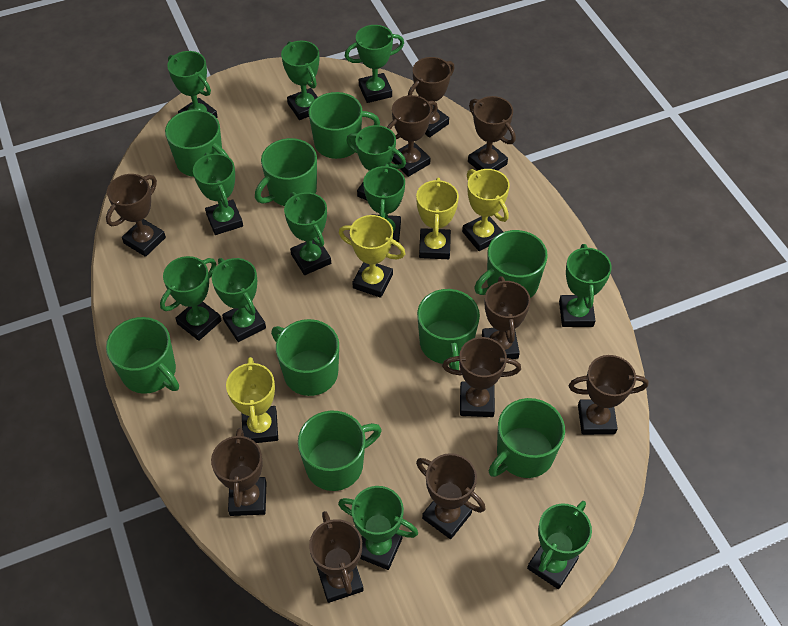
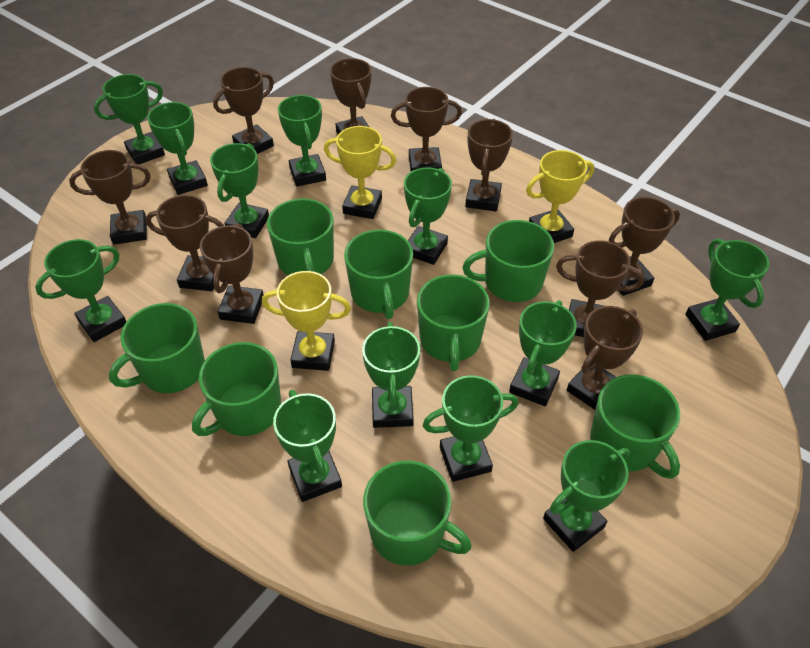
green mug: 9 -> 8
yellow trophy: 4 -> 3

